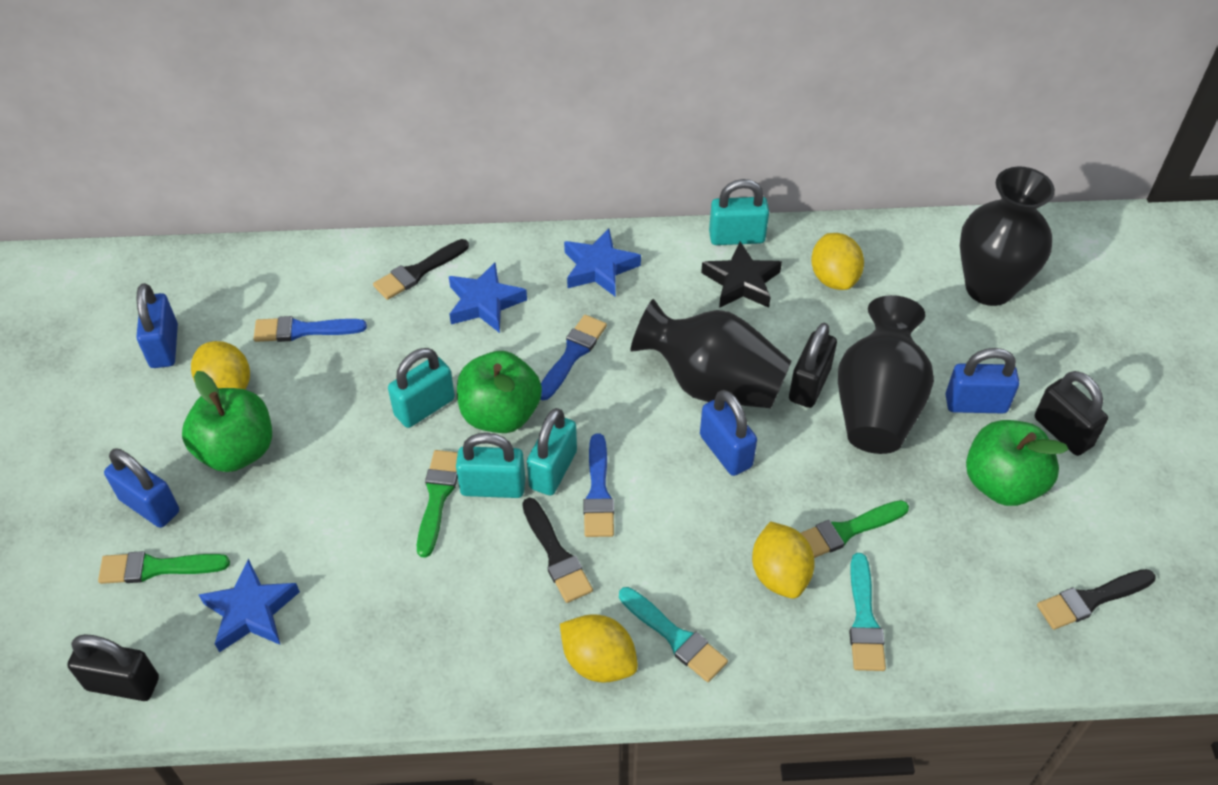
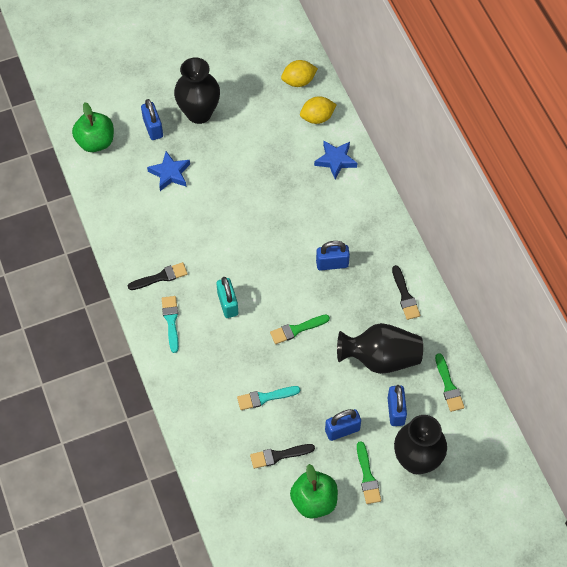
black padlock: 3 -> 0
black star: 1 -> 0
blue brush: 3 -> 0
blue star: 3 -> 2
green apple: 3 -> 2
turquoise padlock: 4 -> 1
yellow lemon: 4 -> 2

